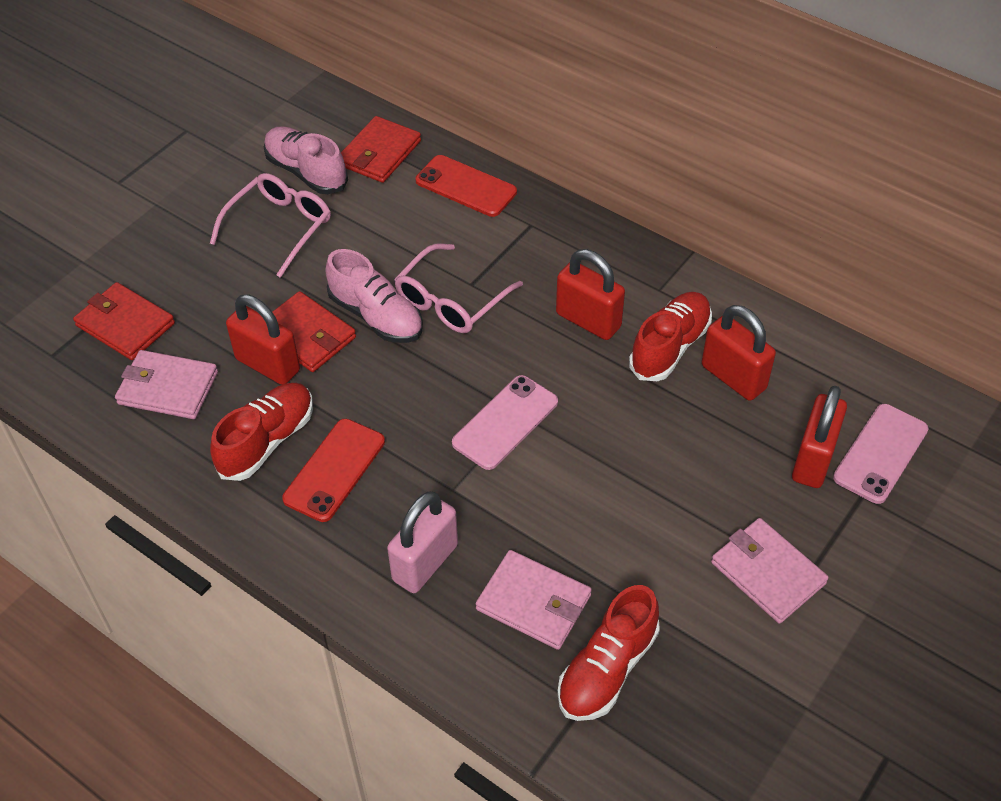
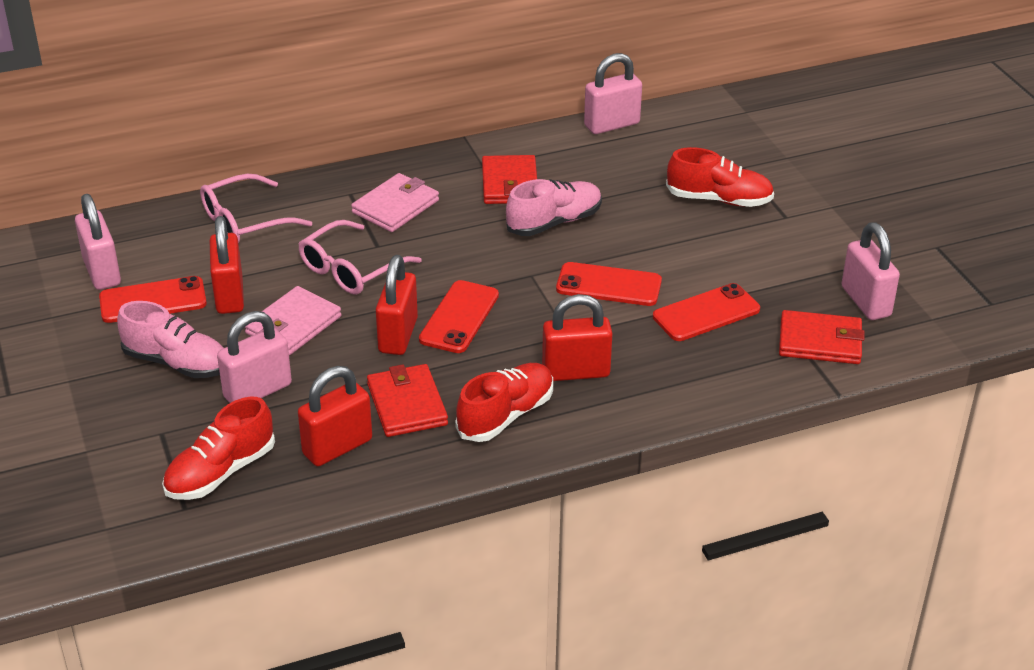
pink padlock: 1 -> 4
pink phone: 2 -> 0
pink wallet: 3 -> 2
red phone: 2 -> 4

